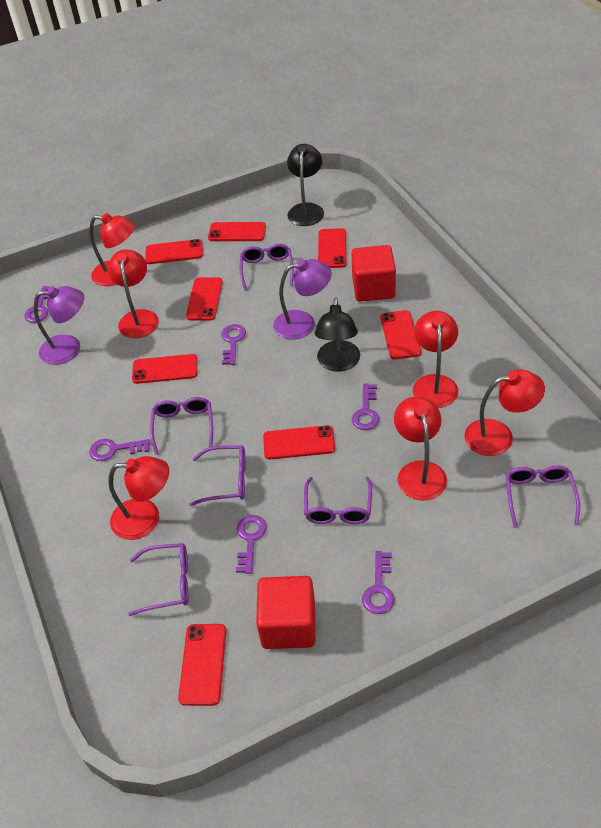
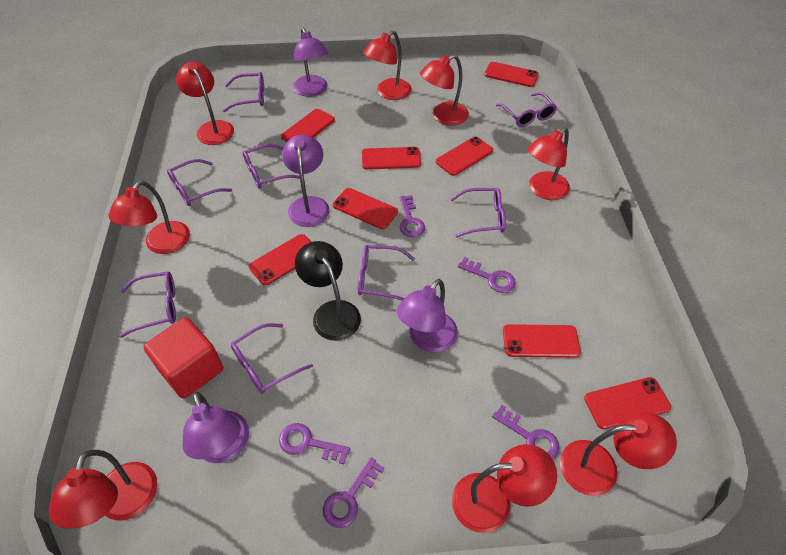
black lamp: 2 -> 1
purple glasses: 6 -> 8
purple key: 6 -> 5
purple lamp: 2 -> 4
red cube: 2 -> 1
red lamp: 6 -> 8

